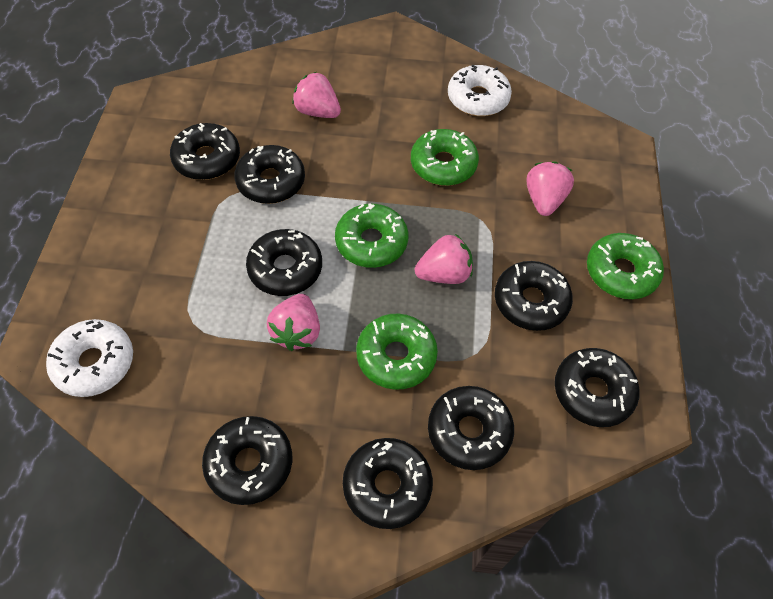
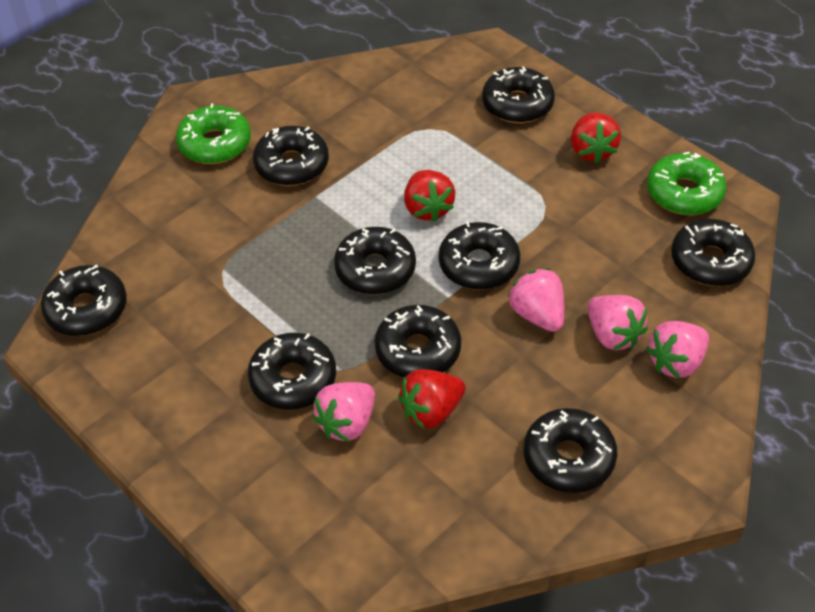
black donut: 8 -> 9
green donut: 4 -> 2
red strawberry: 0 -> 3
white donut: 2 -> 0

